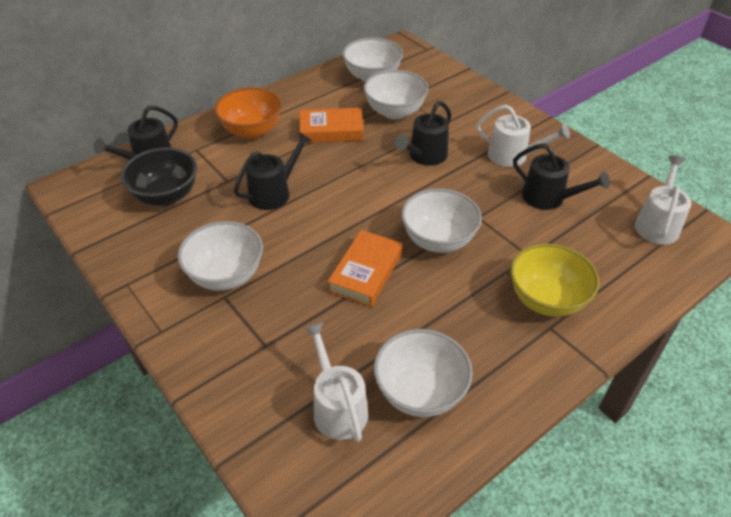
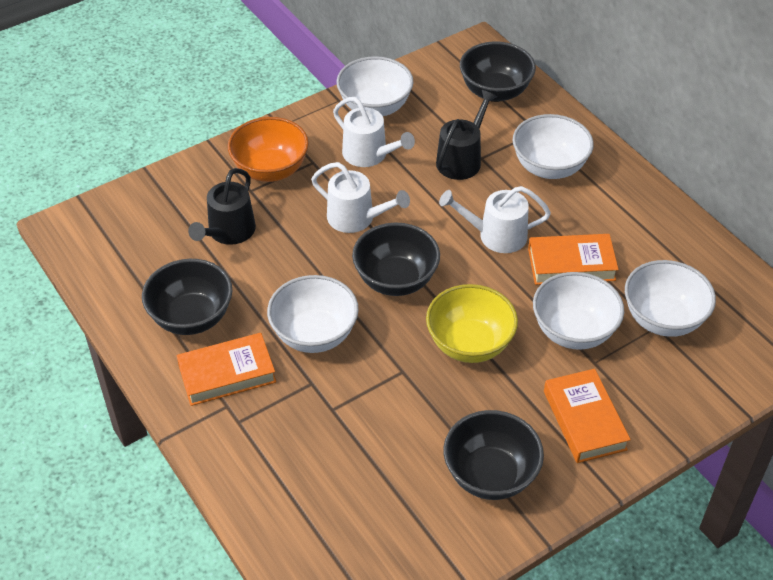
black bowl: 1 -> 4
black watering can: 4 -> 2
orange book: 2 -> 3

